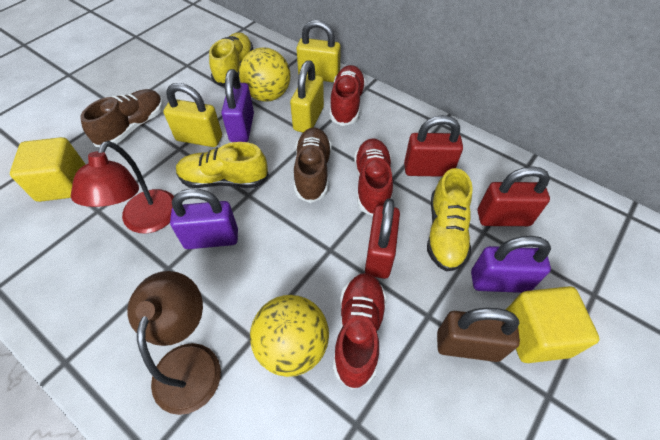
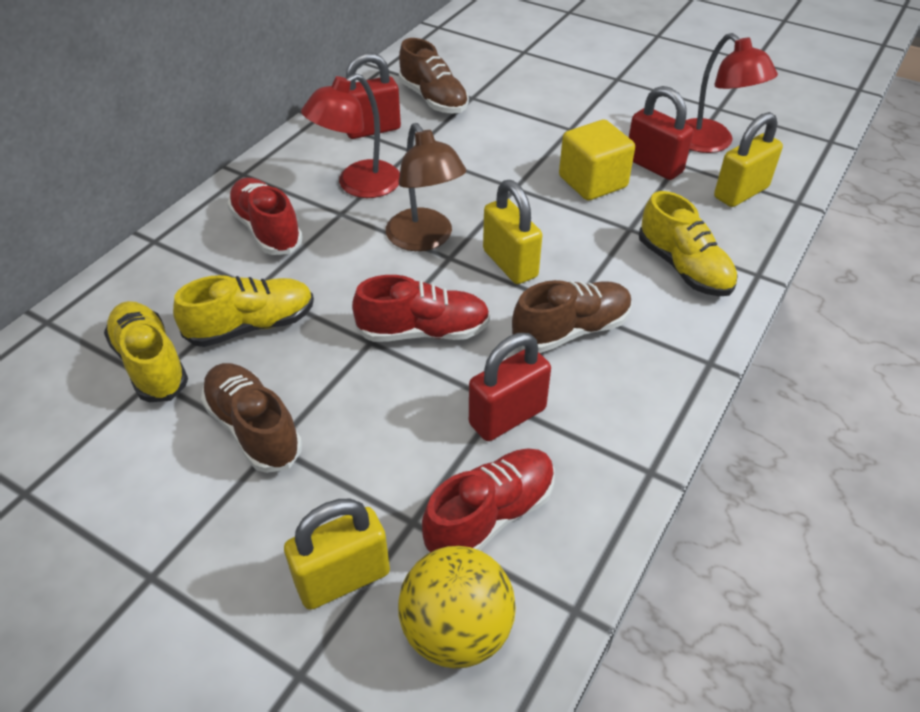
brown padlock: 1 -> 0
brown shoe: 2 -> 3
purple padlock: 3 -> 0
red lamp: 1 -> 2
yellow ball: 2 -> 1
yellow cube: 2 -> 1

